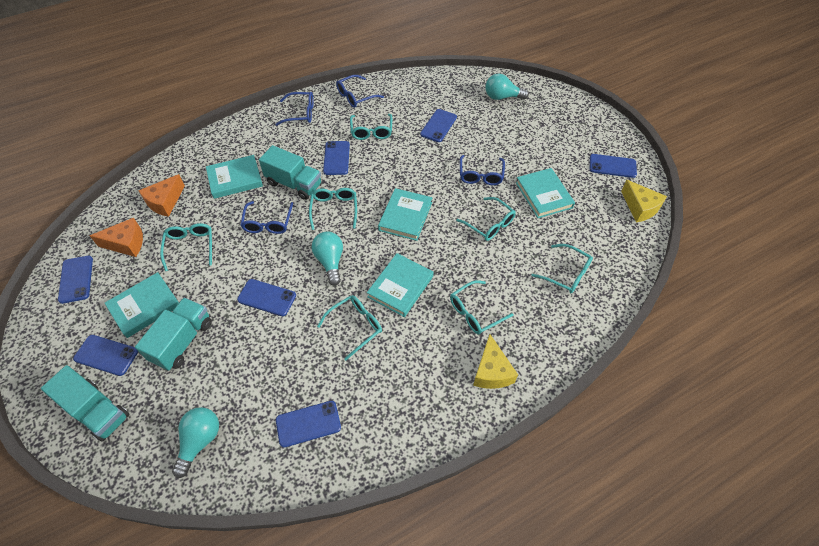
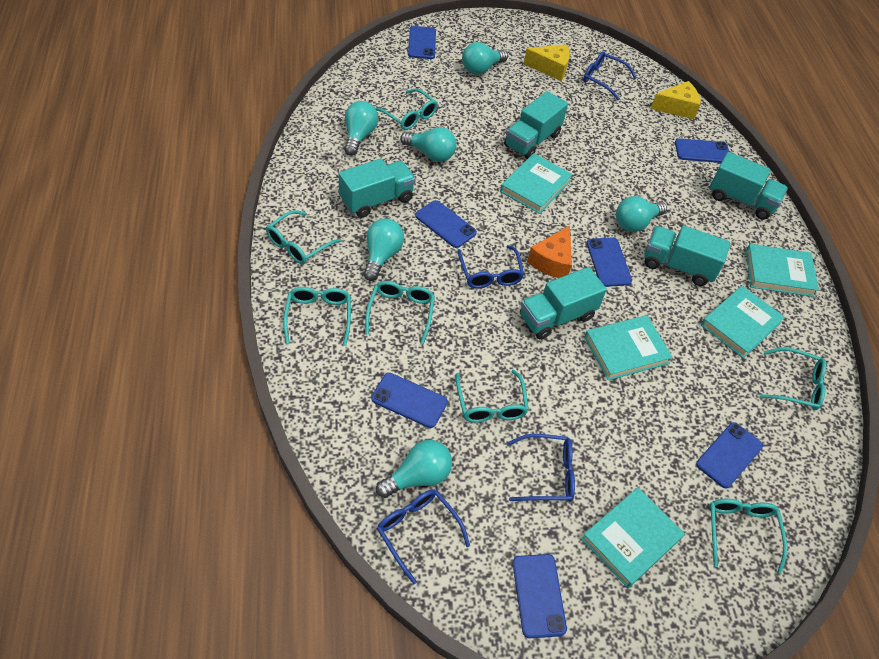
orange cheese: 2 -> 1
turquoise light bulb: 3 -> 6
turquoise truck: 3 -> 5

